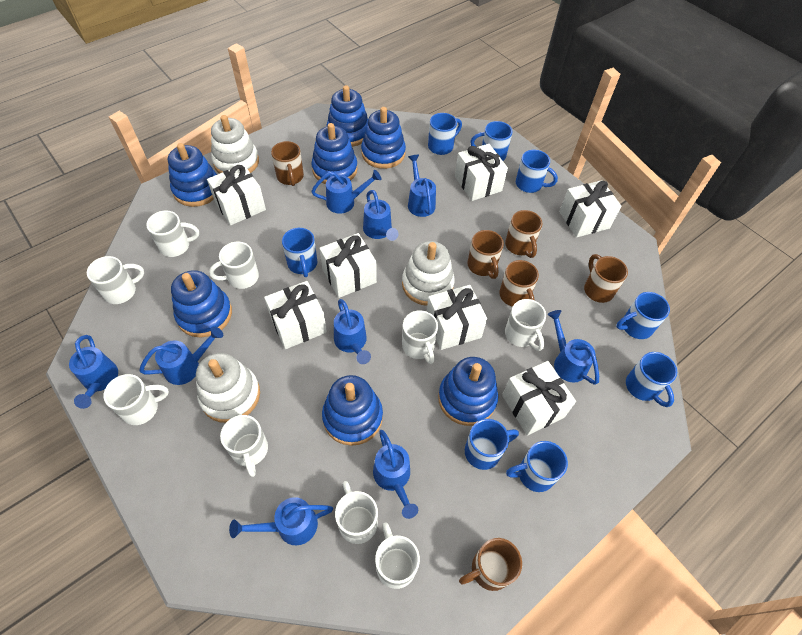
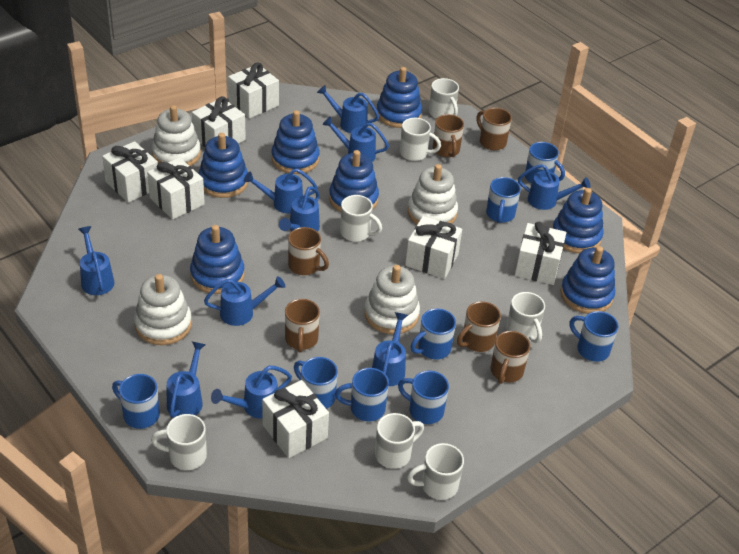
blue watering can: 9 -> 10
white mug: 9 -> 7
white stacking toy: 3 -> 4

